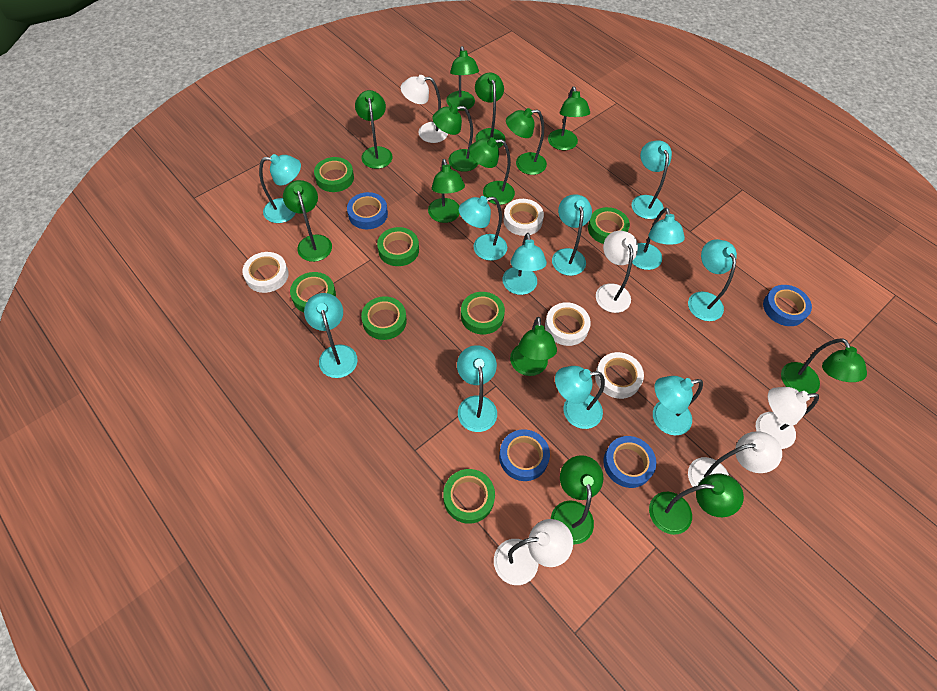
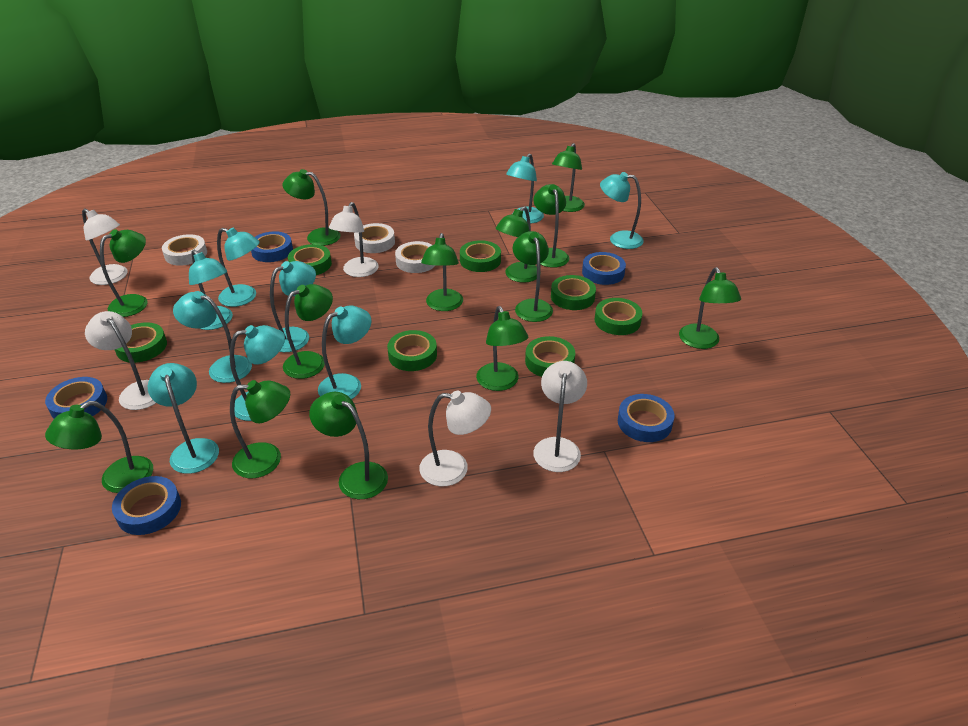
blue tape: 4 -> 5
turquoise lamp: 11 -> 9
white tape: 4 -> 3

